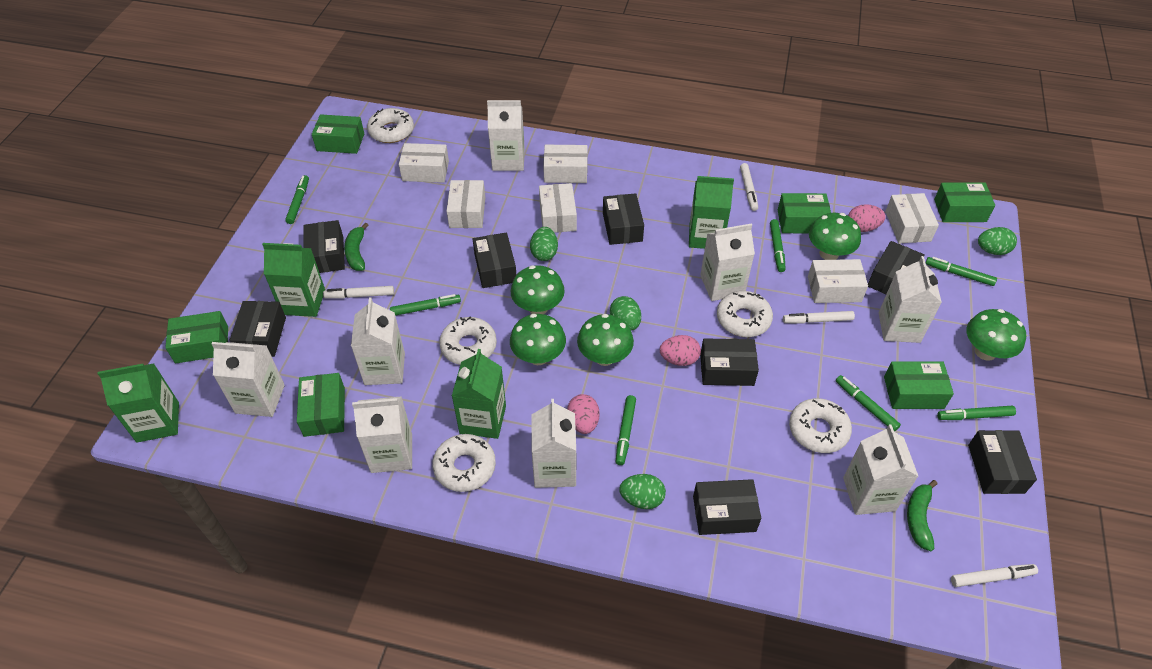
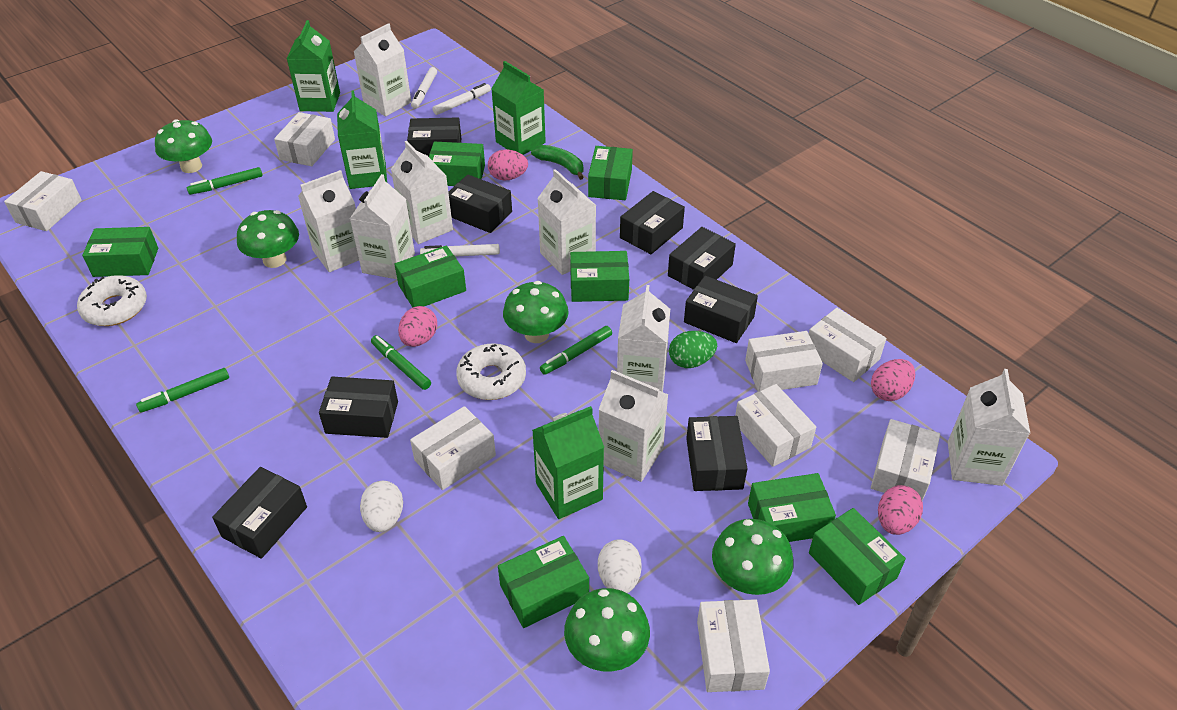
green banana: 2 -> 1
green box: 6 -> 8
green egg: 4 -> 1
green marker: 7 -> 4
pink egg: 3 -> 4
white box: 6 -> 8
white donut: 5 -> 2
white egg: 0 -> 2
white marker: 4 -> 3

